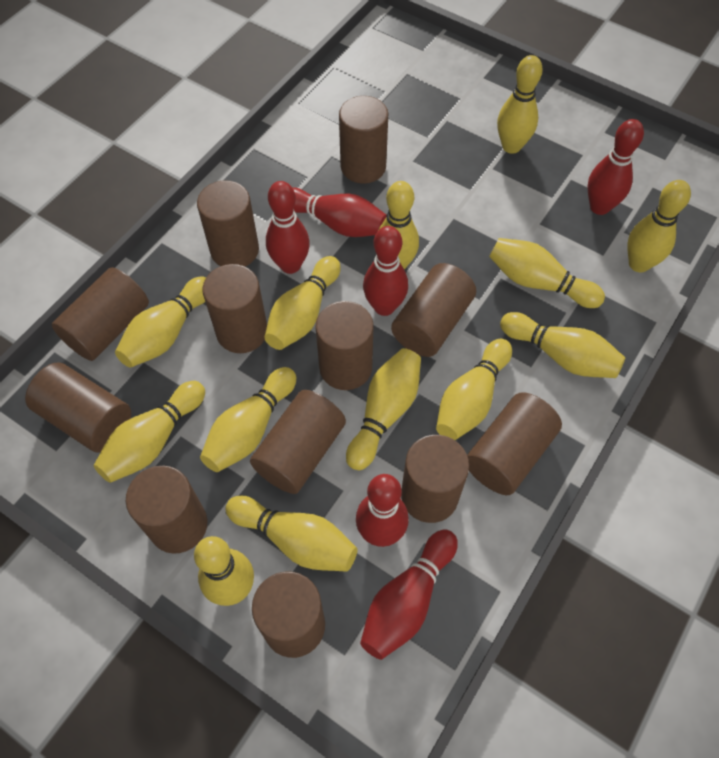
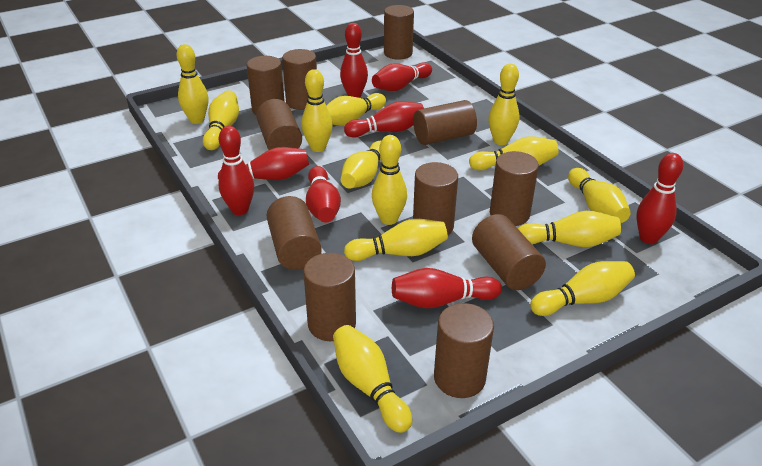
brown cylinder: 12 -> 11
red bowling pin: 6 -> 8

